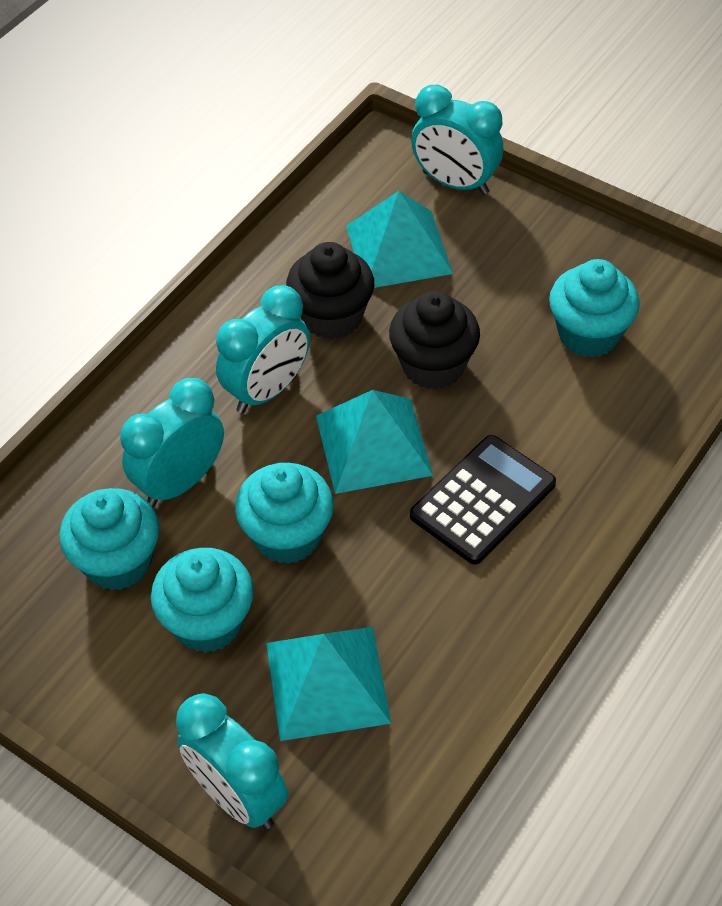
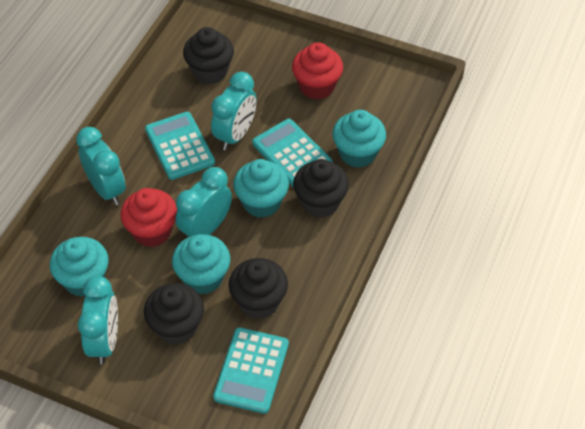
black calculator: 1 -> 0
black cupcake: 2 -> 4
red cupcake: 0 -> 2
turquoise calculator: 0 -> 3
turquoise pyramid: 3 -> 0

